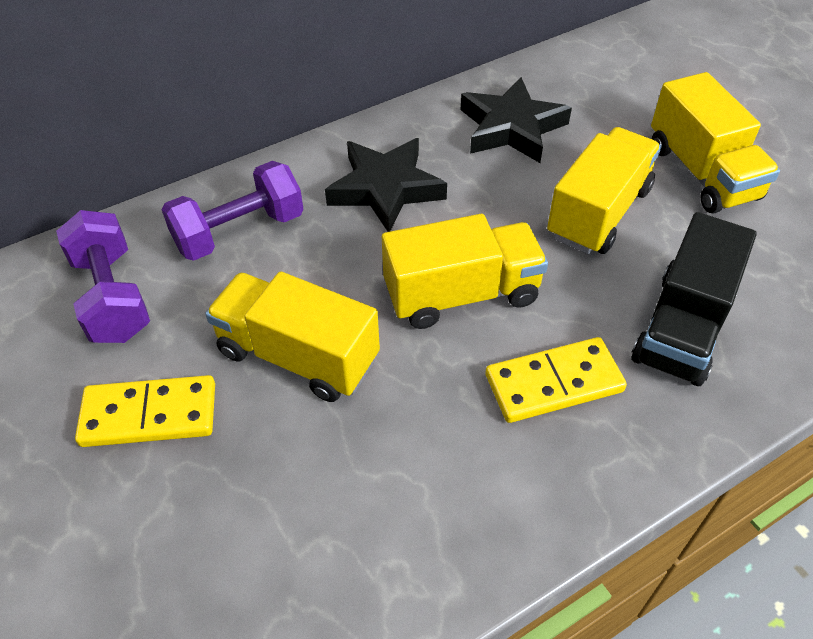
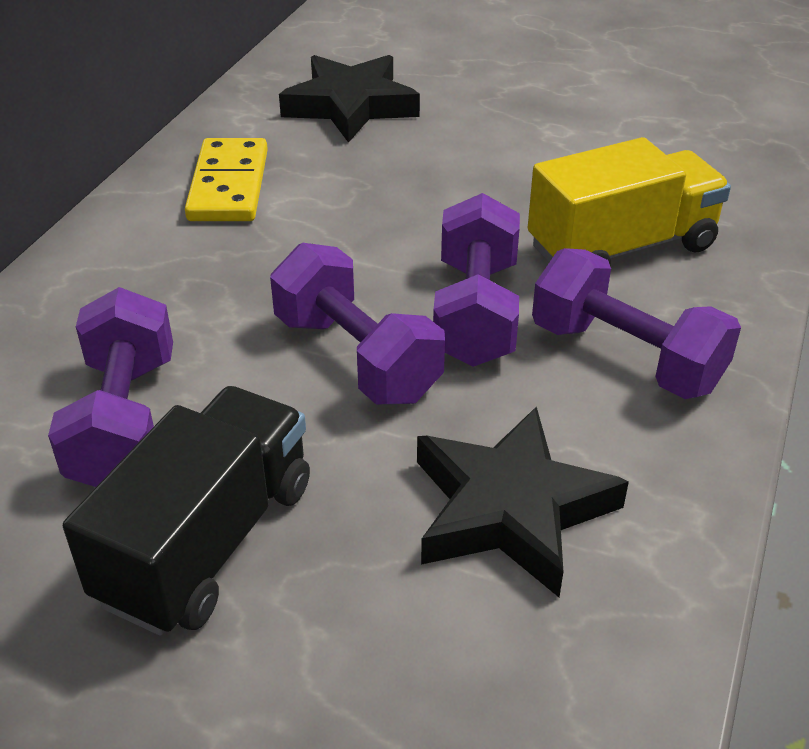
purple dumbbell: 2 -> 4
yellow domino: 2 -> 1
yellow truck: 4 -> 1

